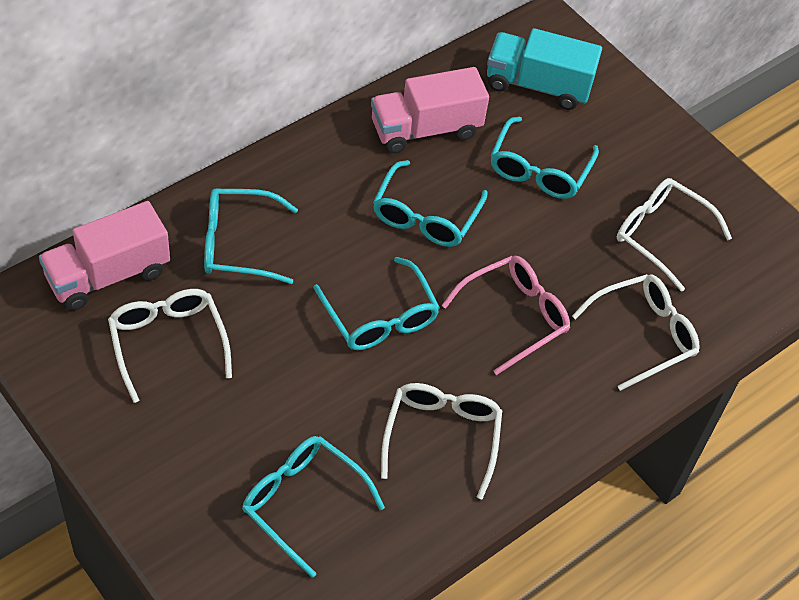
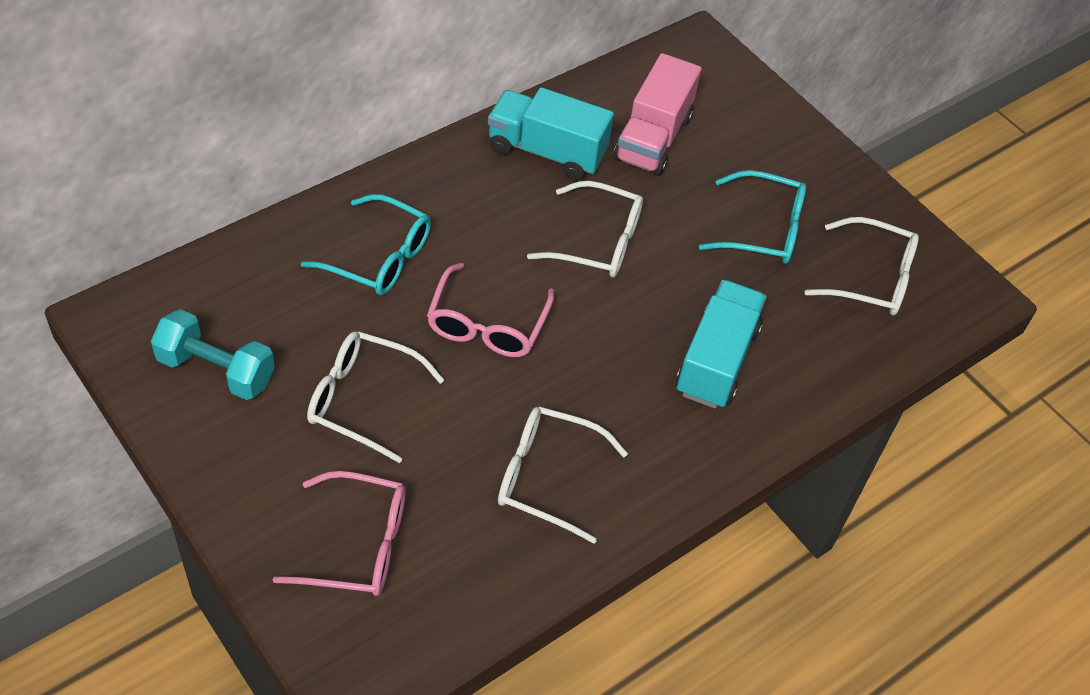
pink glasses: 1 -> 2
pink truck: 2 -> 1
turquoise dumbbell: 0 -> 1
turquoise glasses: 5 -> 2
turquoise truck: 1 -> 2

